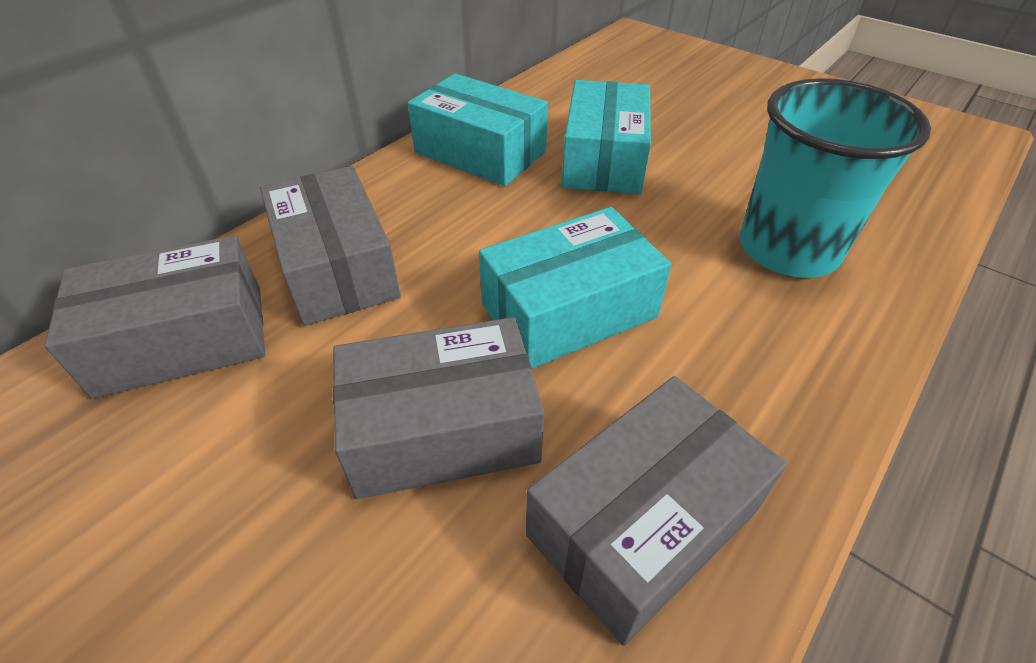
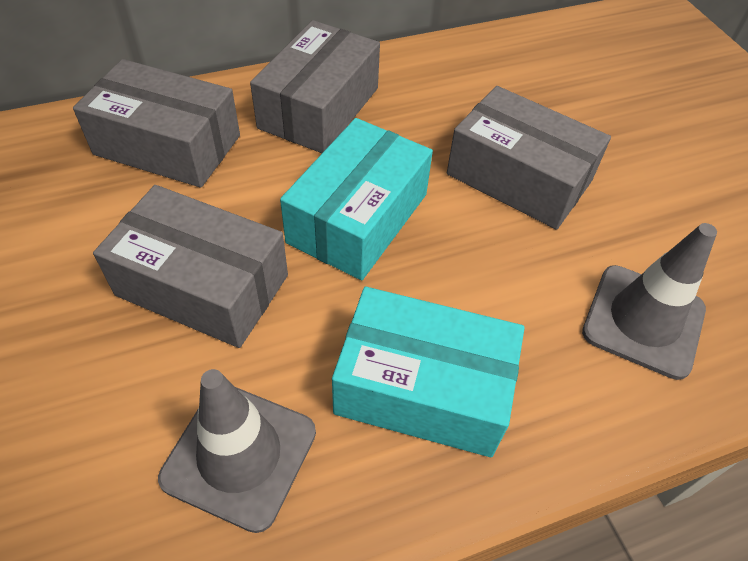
grey traffic cone: 0 -> 2
turquoise box: 3 -> 2
turquoise cup: 1 -> 0

